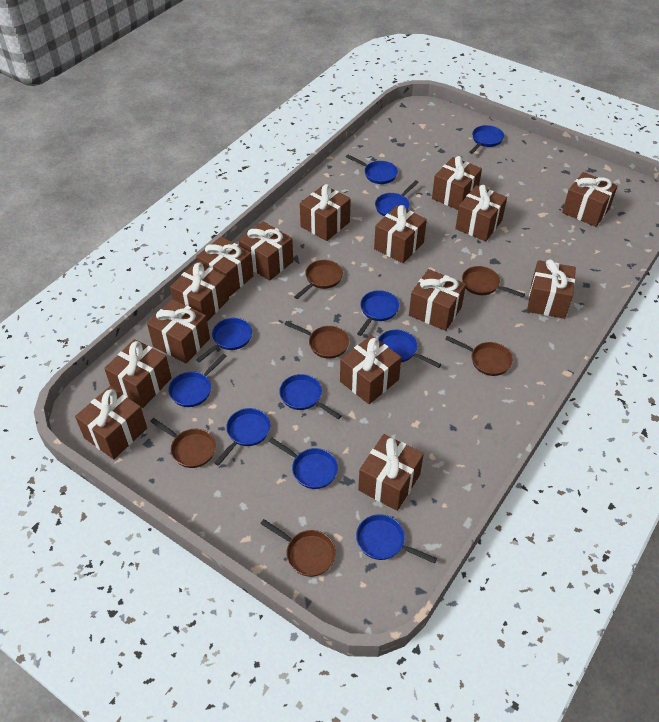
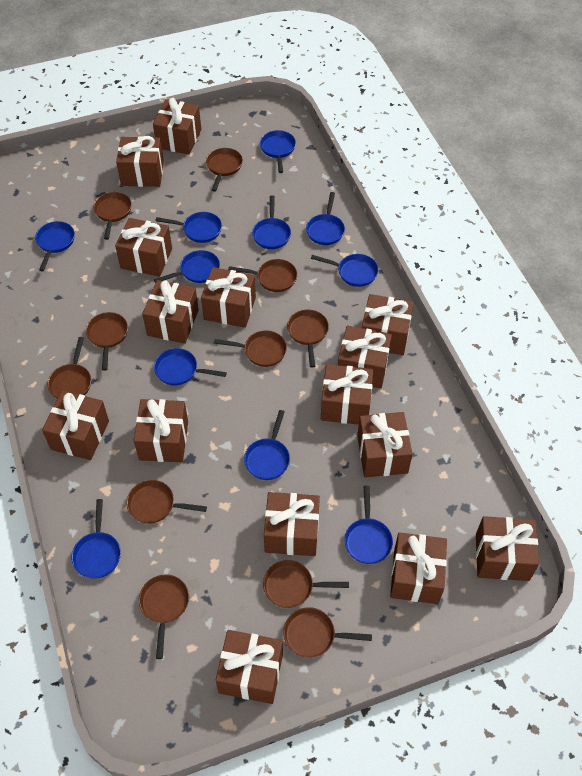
brown pan: 6 -> 11

